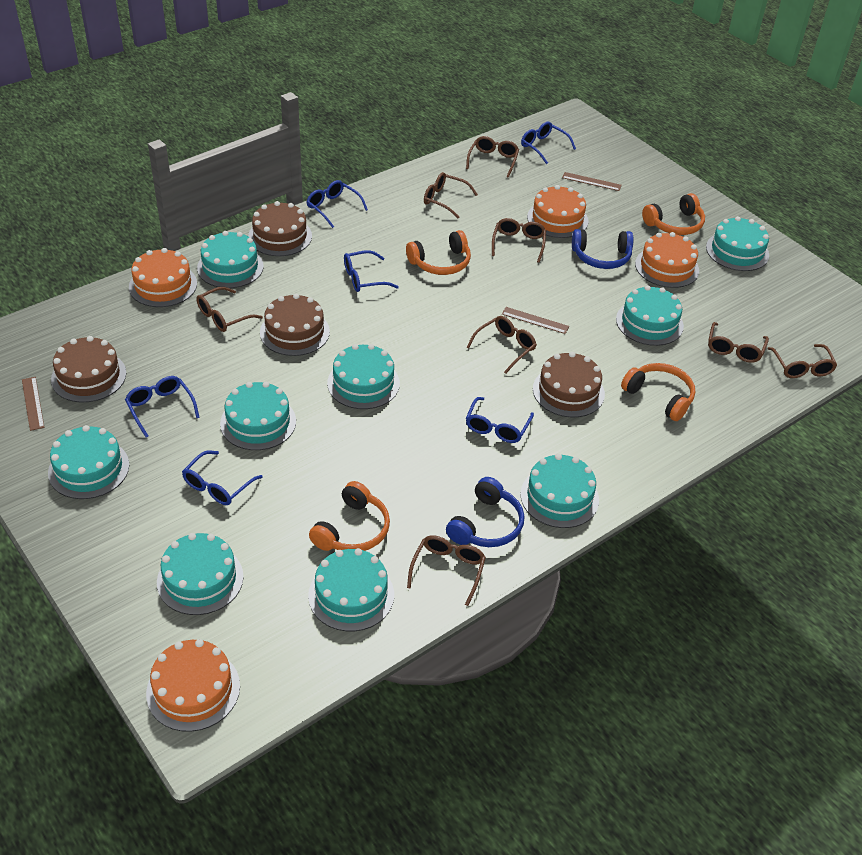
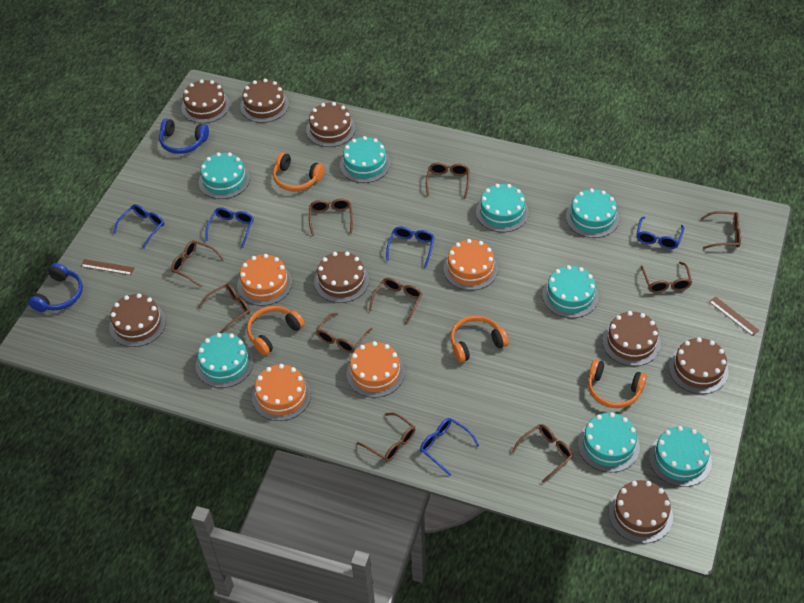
blue glasses: 6 -> 5
brown cake: 4 -> 8
brown glasses: 8 -> 10
brown ruler: 3 -> 2
turquoise cake: 9 -> 8

